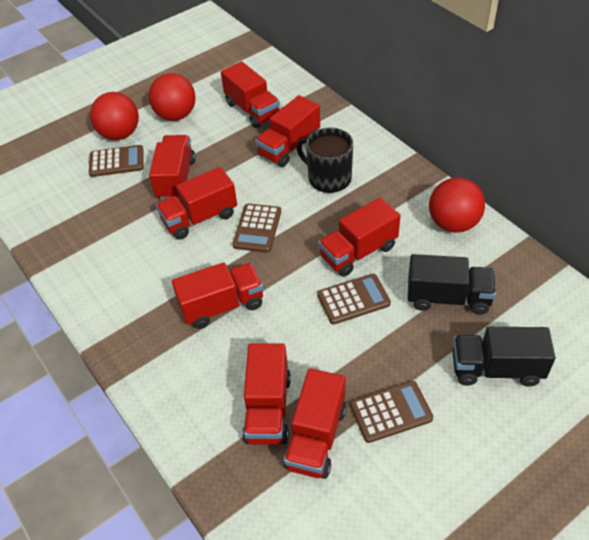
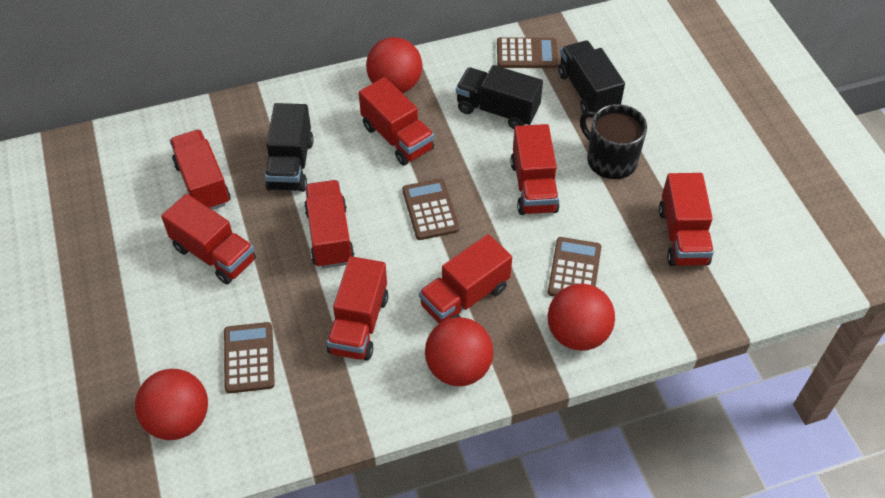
black truck: 2 -> 3
red ball: 3 -> 4

